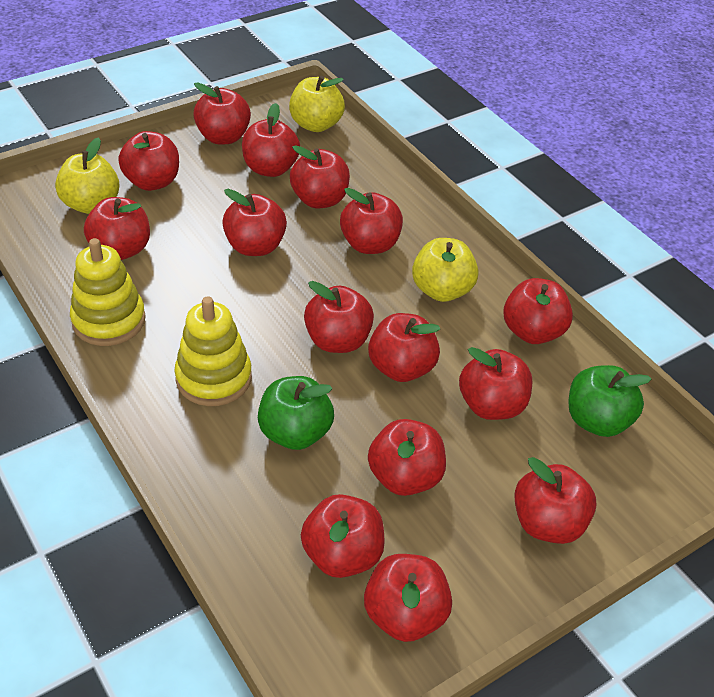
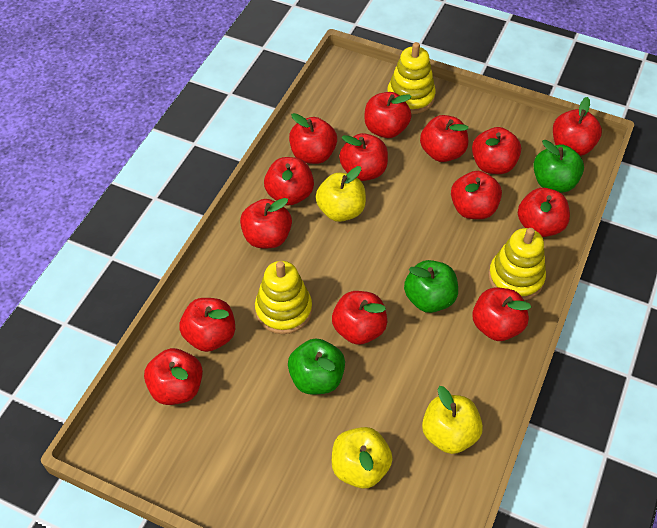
green apple: 2 -> 3
red apple: 15 -> 14
yellow stacking toy: 2 -> 3

